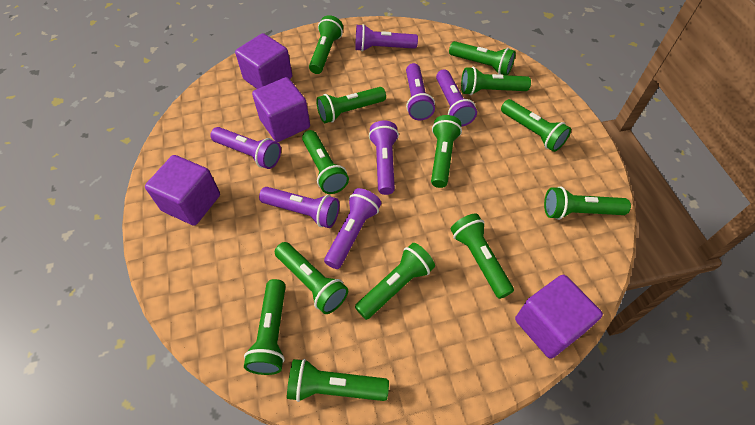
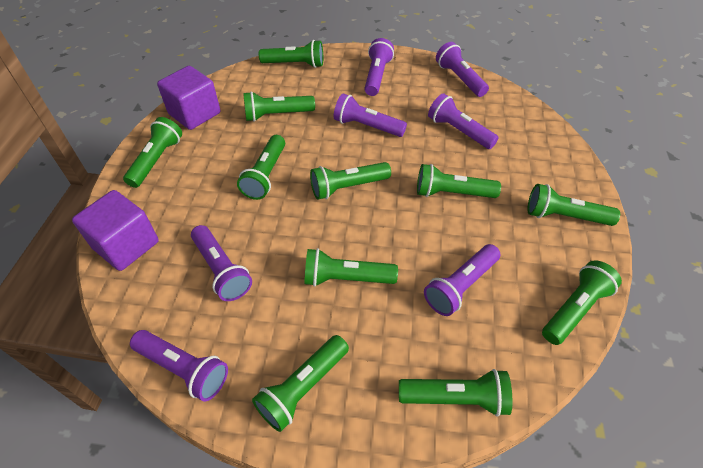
green flashlight: 13 -> 11
purple cube: 4 -> 2

